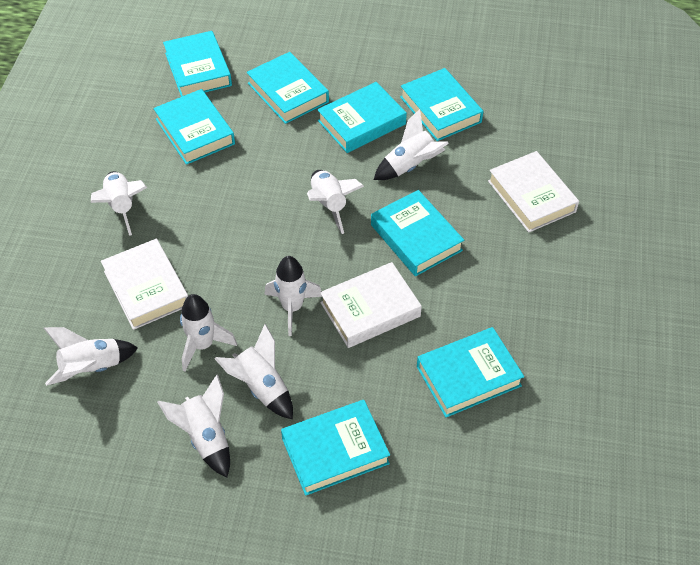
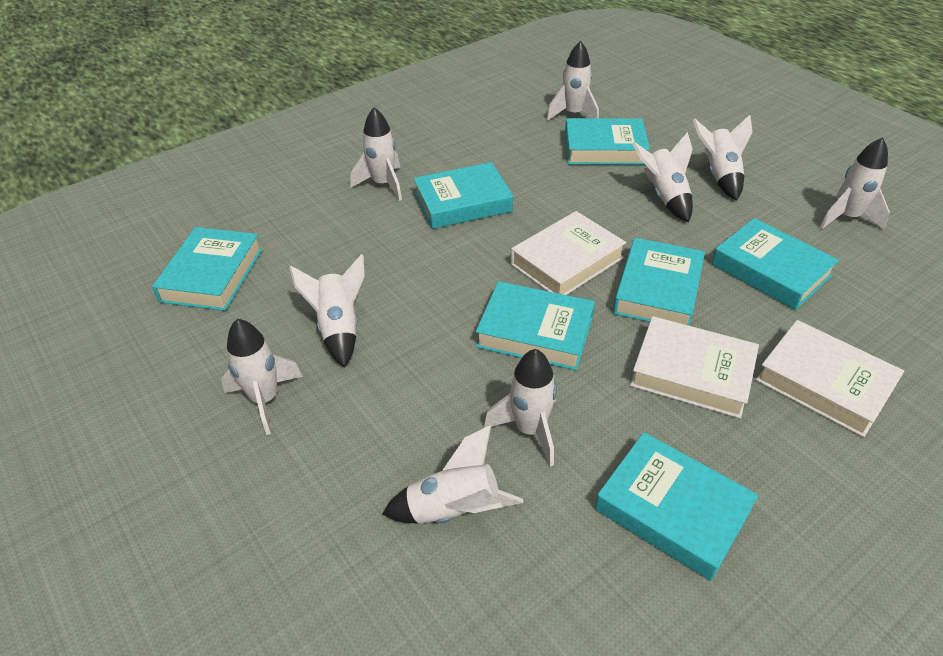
turquoise book: 8 -> 7
white rocket: 8 -> 9

